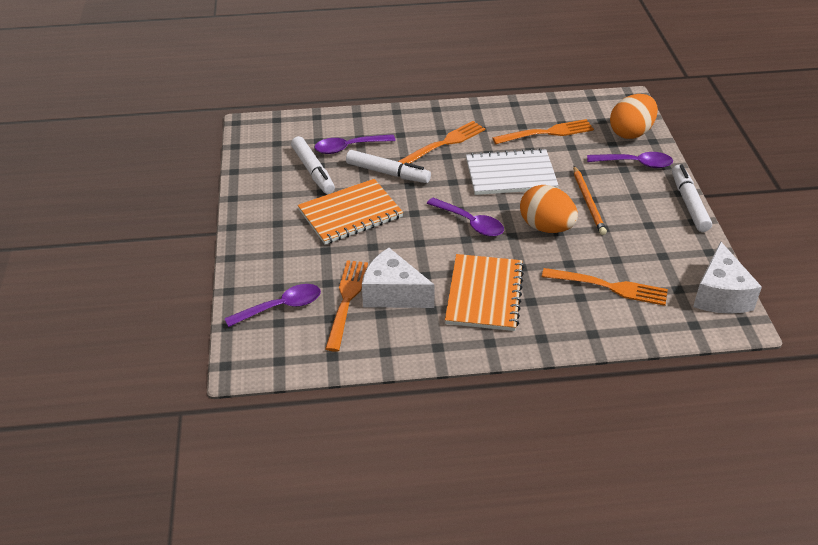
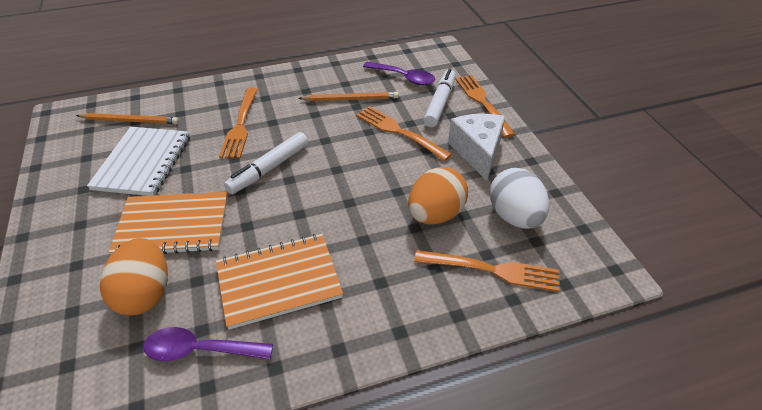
orange pencil: 1 -> 2
purple spoon: 4 -> 2
white cheese: 2 -> 1
white egg: 0 -> 1
white marker: 3 -> 2

